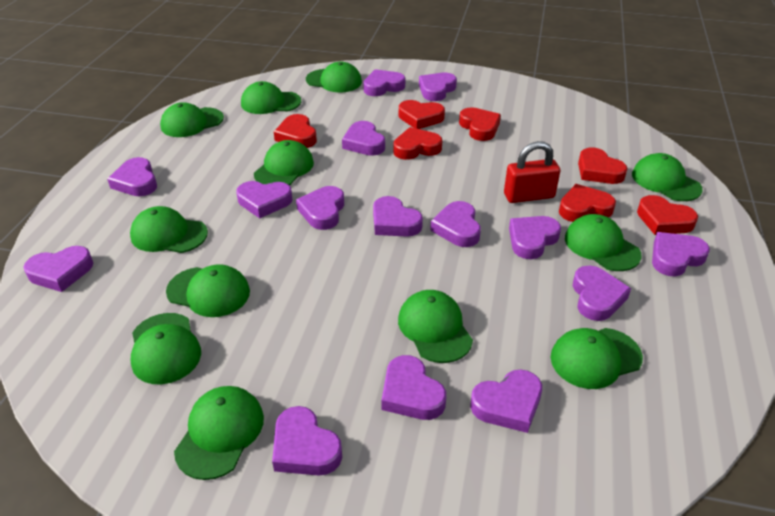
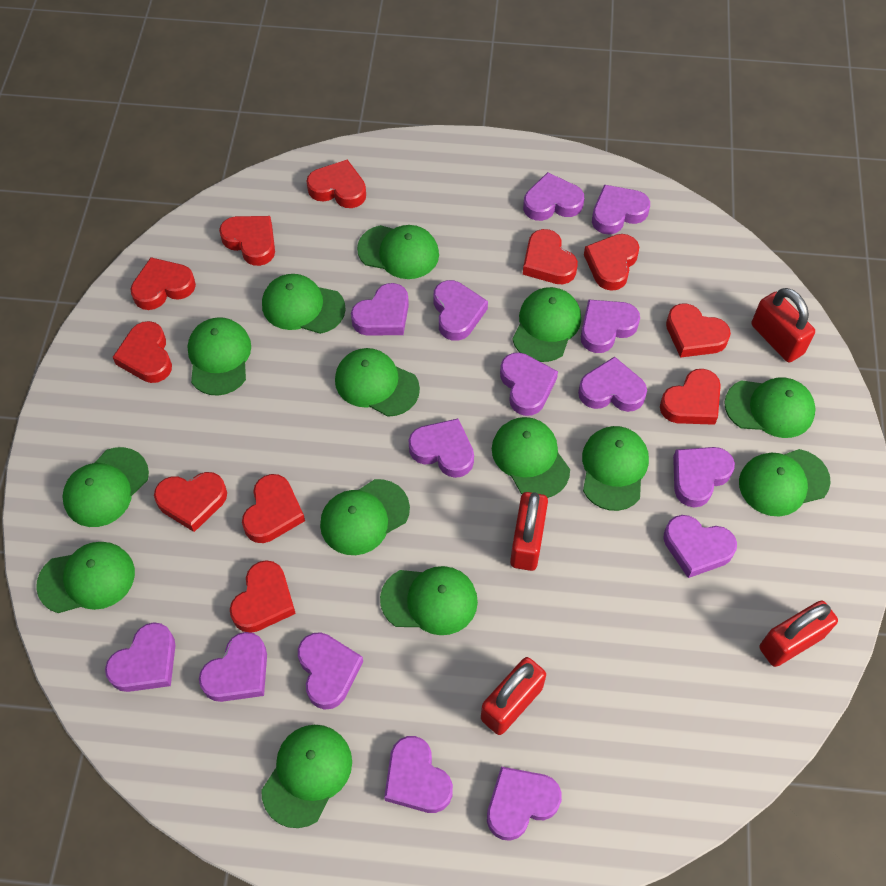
green cap: 12 -> 14
red heart: 7 -> 11
red padlock: 1 -> 4

